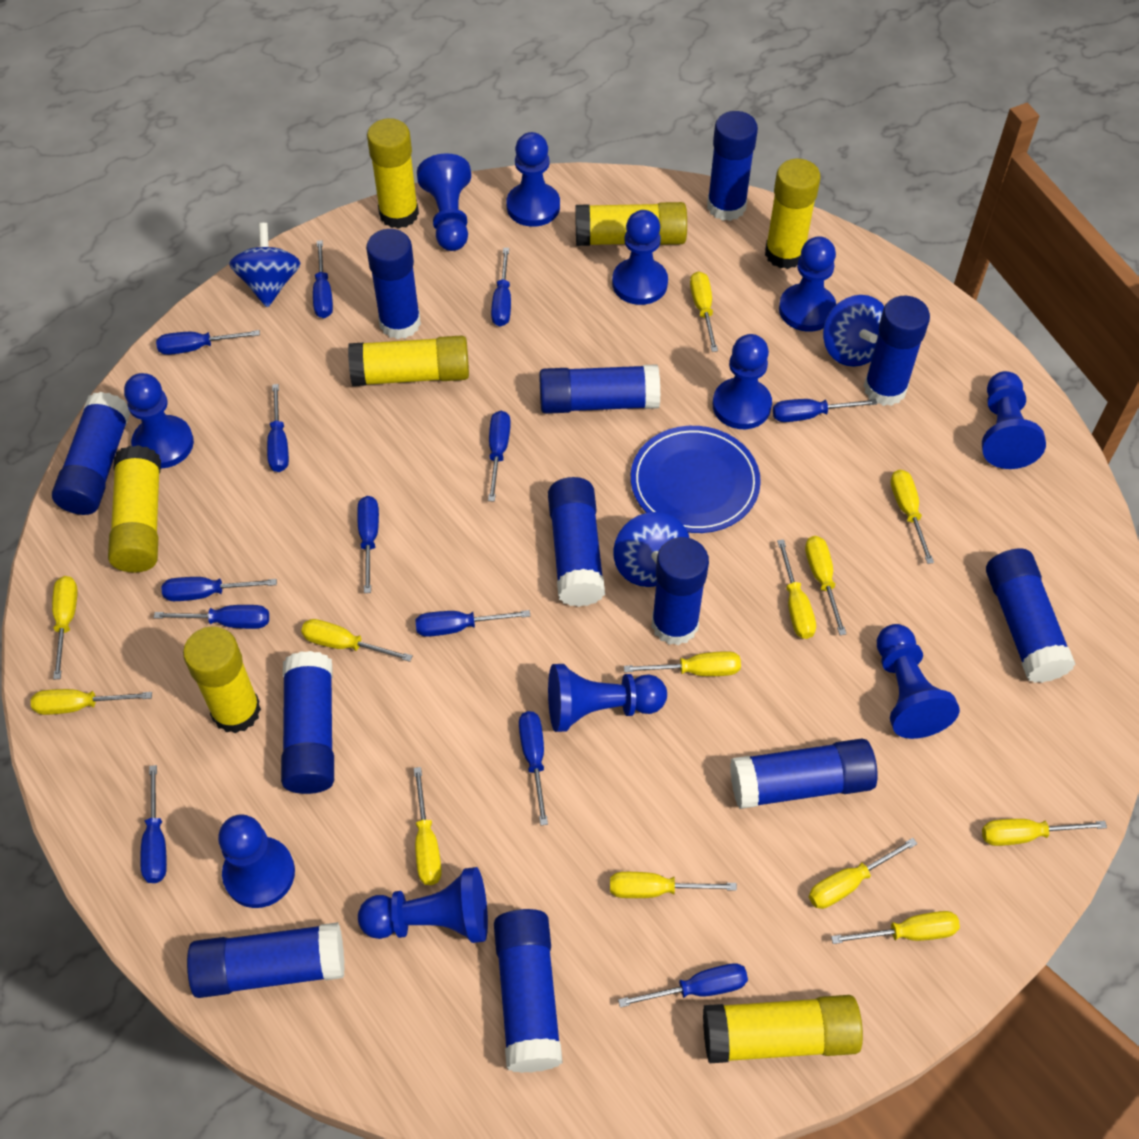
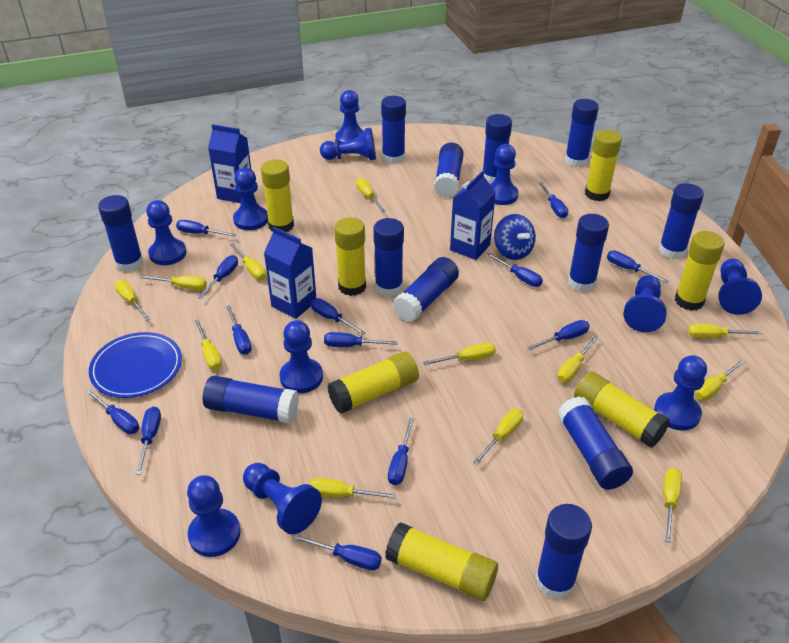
blue carton: 0 -> 3
blue spinning top: 3 -> 1
yellow screwdriver: 13 -> 12

